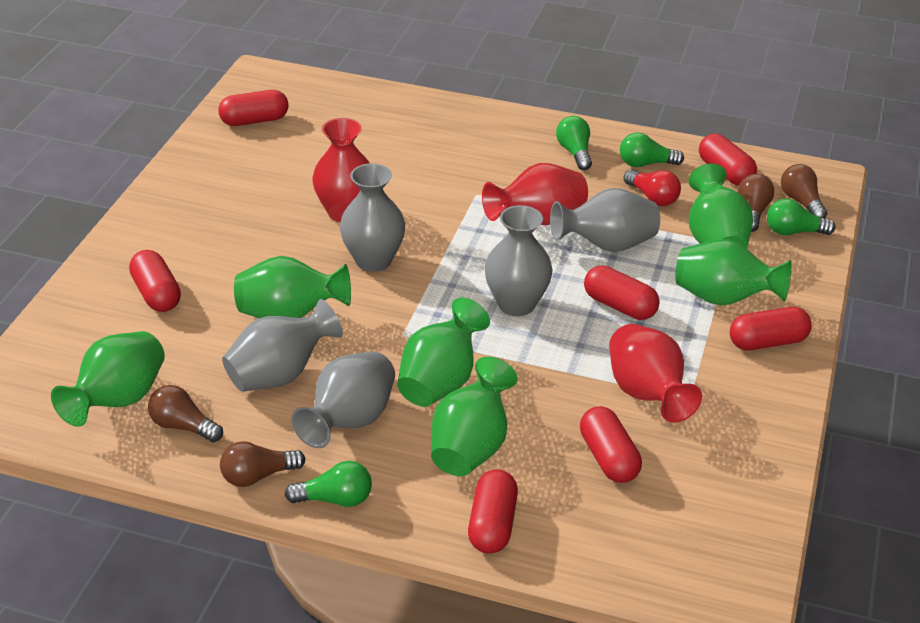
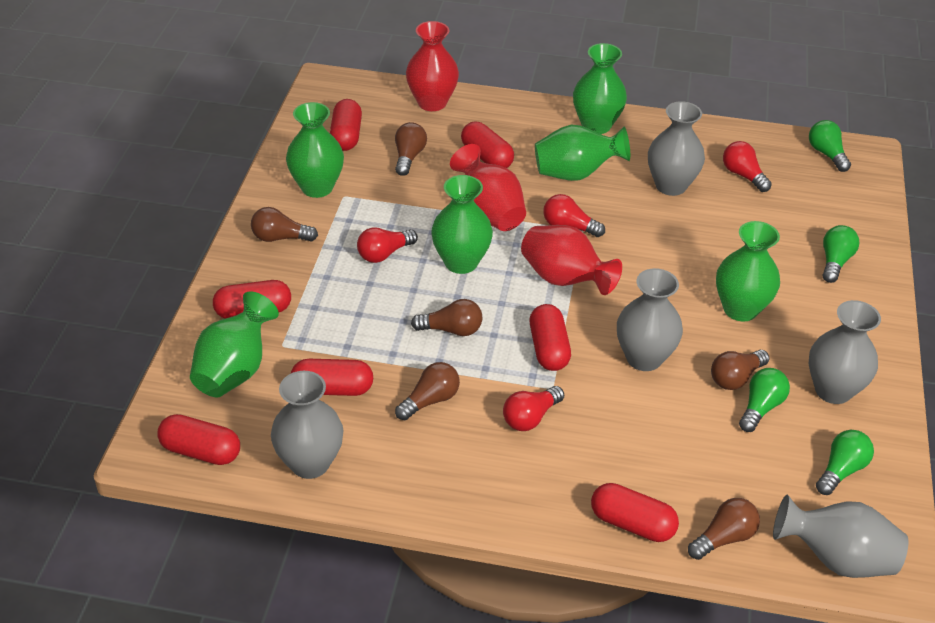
brown light bulb: 4 -> 6
red light bulb: 1 -> 4

